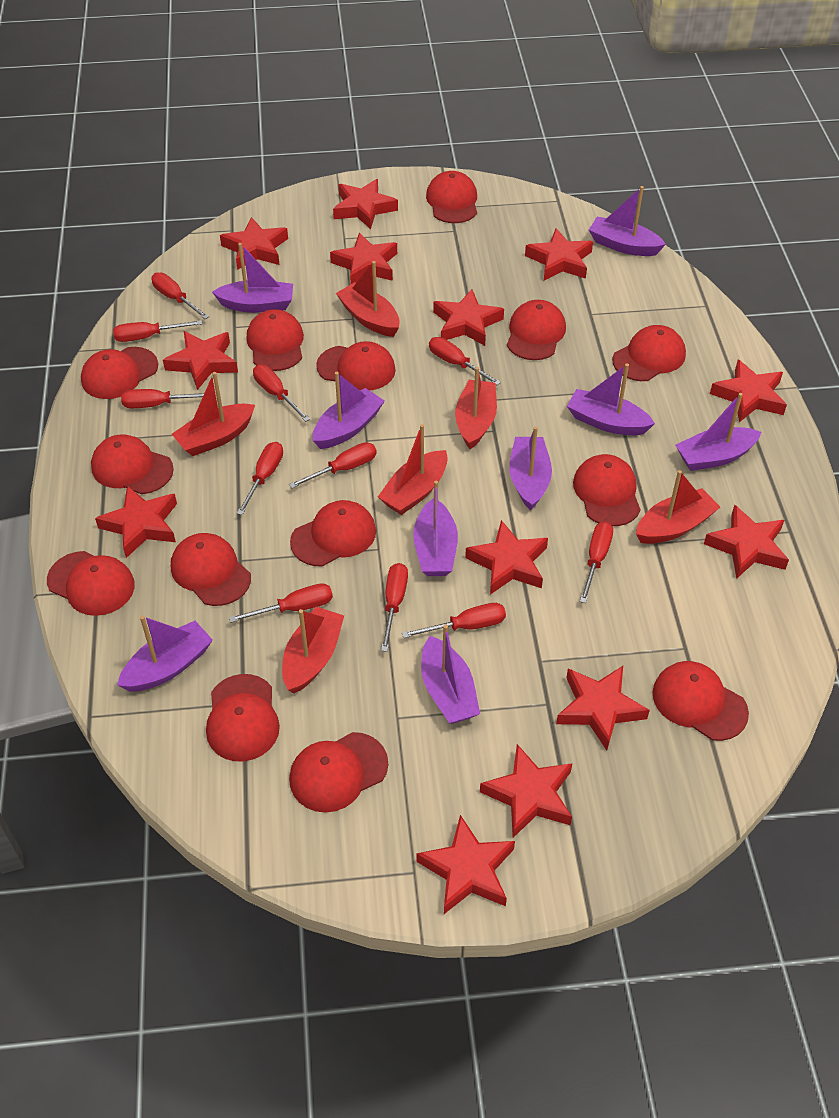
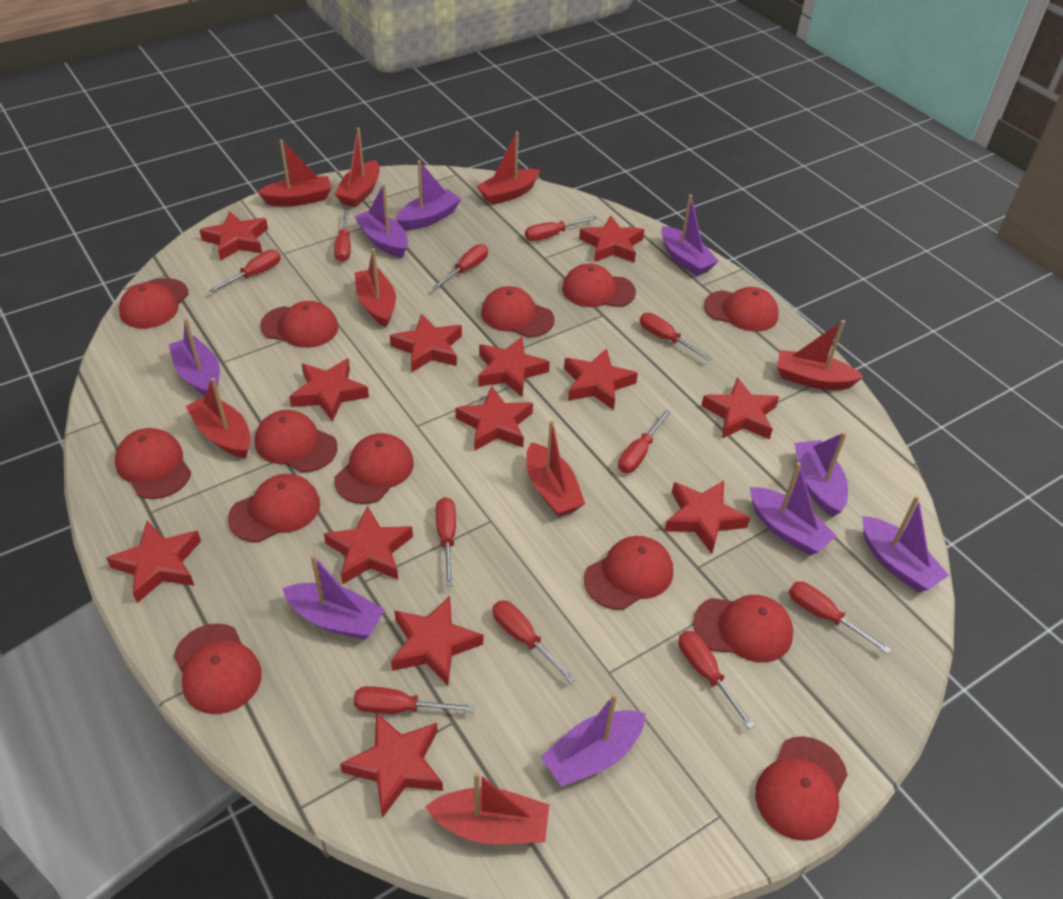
red boat: 6 -> 8
red cap: 14 -> 13

